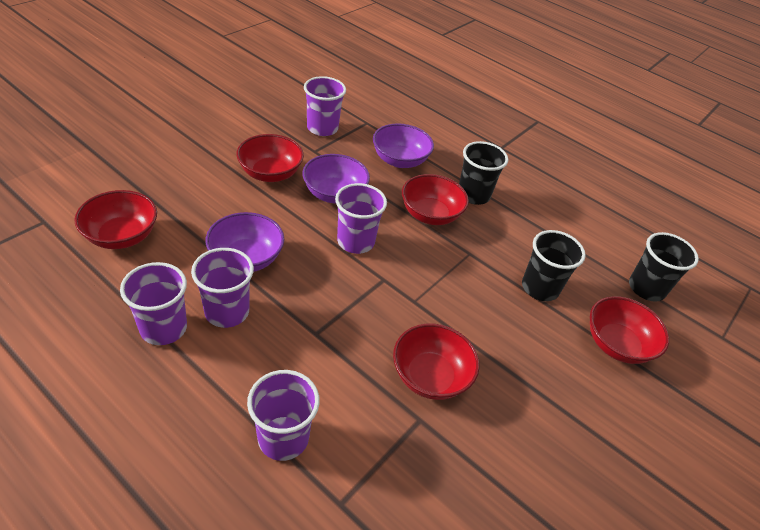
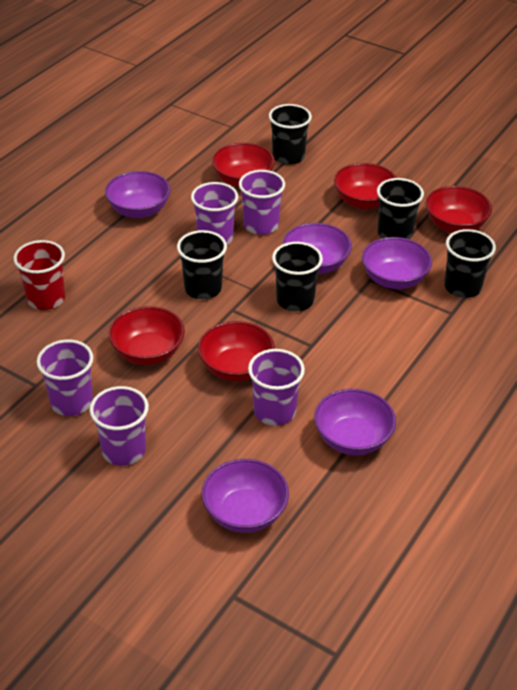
black cup: 3 -> 5
purple bowl: 3 -> 5
red cup: 0 -> 1

